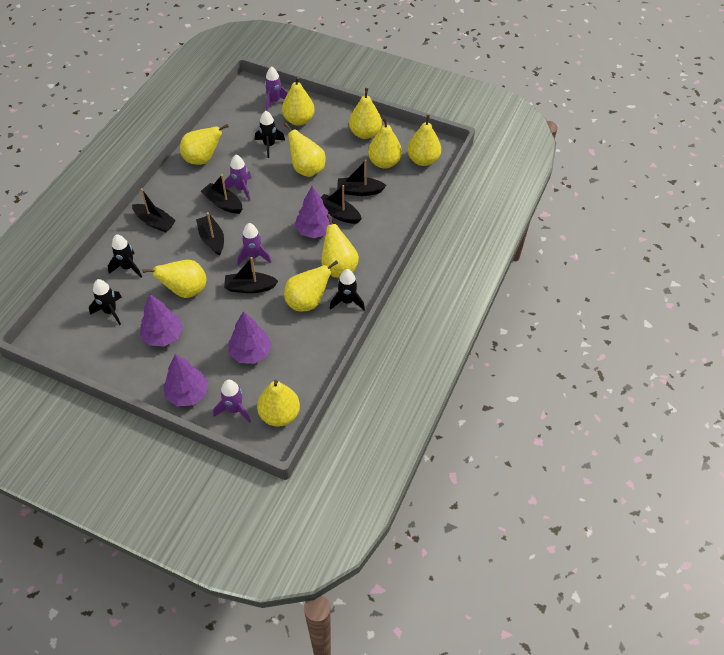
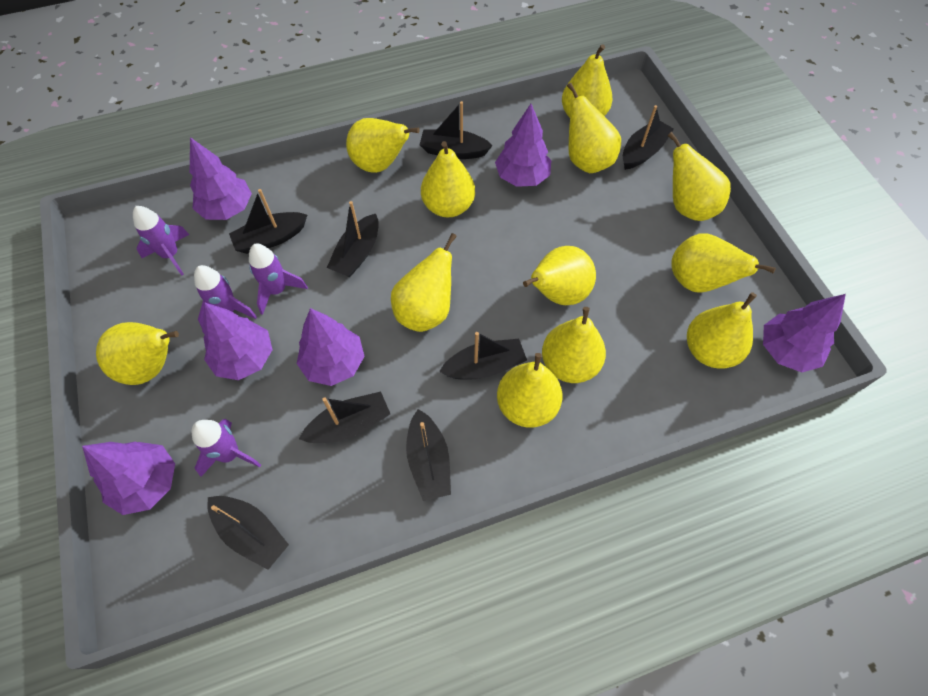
black boat: 6 -> 8
black rocket: 4 -> 0
purple tree: 4 -> 6
yellow pear: 10 -> 12

